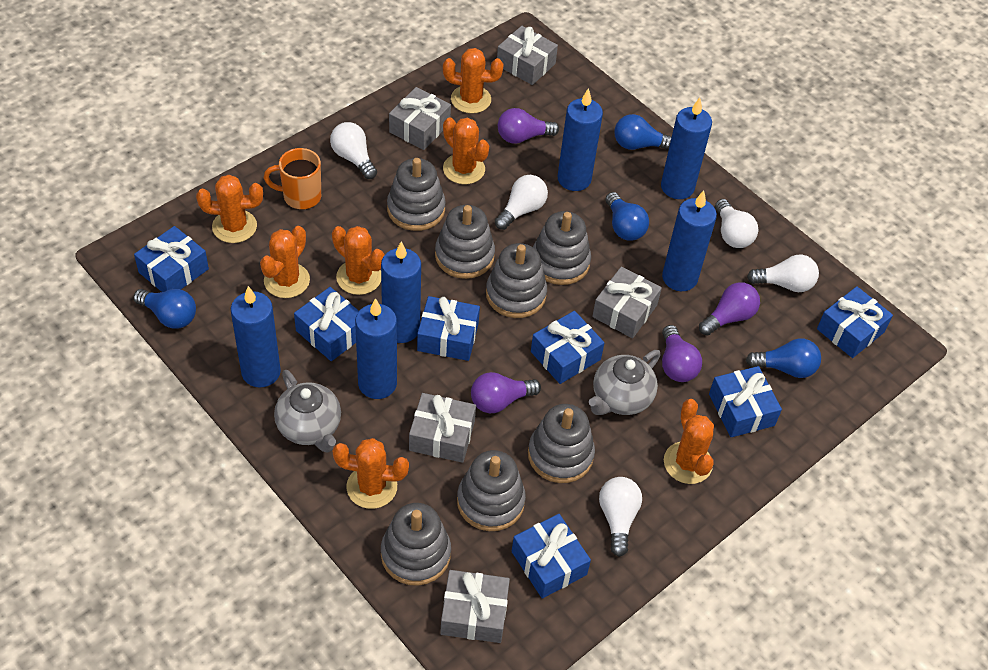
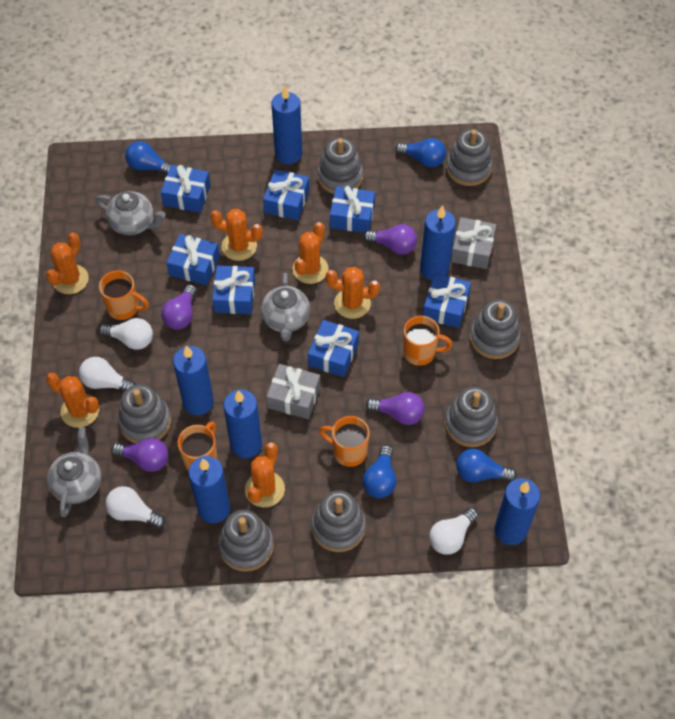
grey gift: 5 -> 2
grey teapot: 2 -> 3
orange cactus: 7 -> 6
orange mug: 1 -> 4
white light bulb: 5 -> 4

